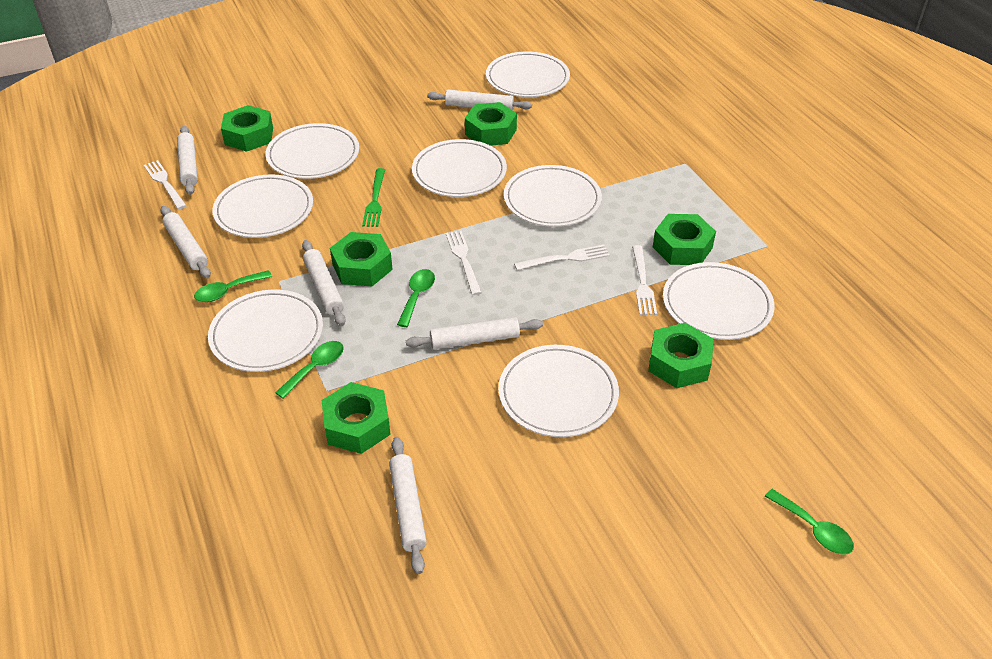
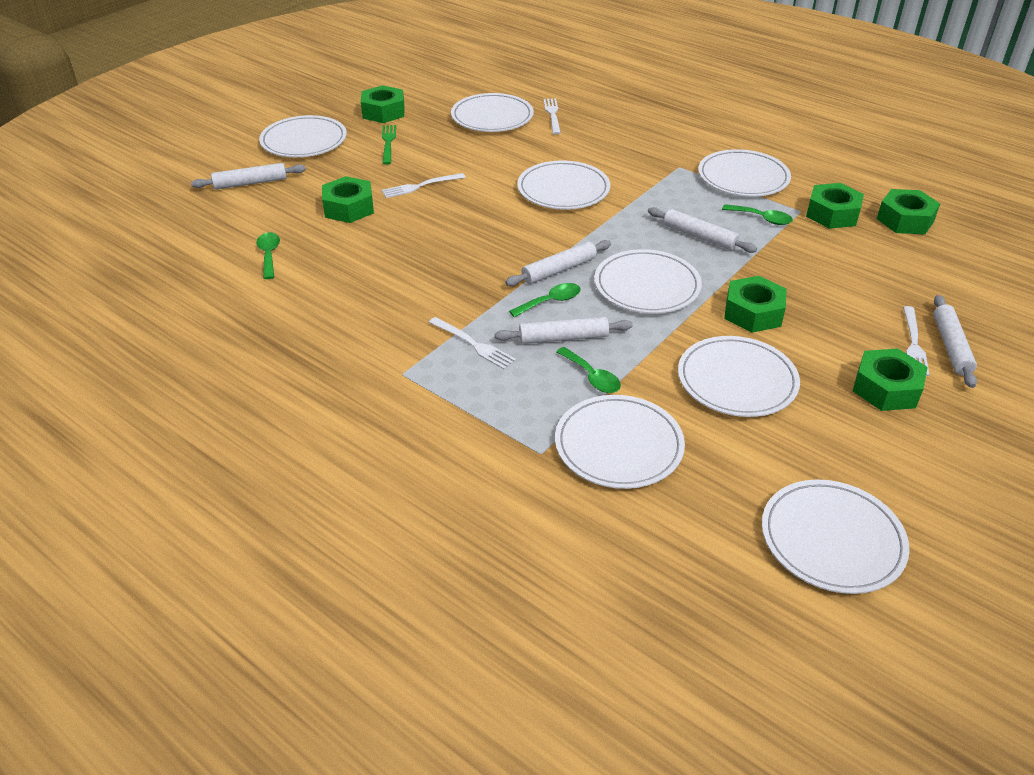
white rolling pin: 6 -> 5

